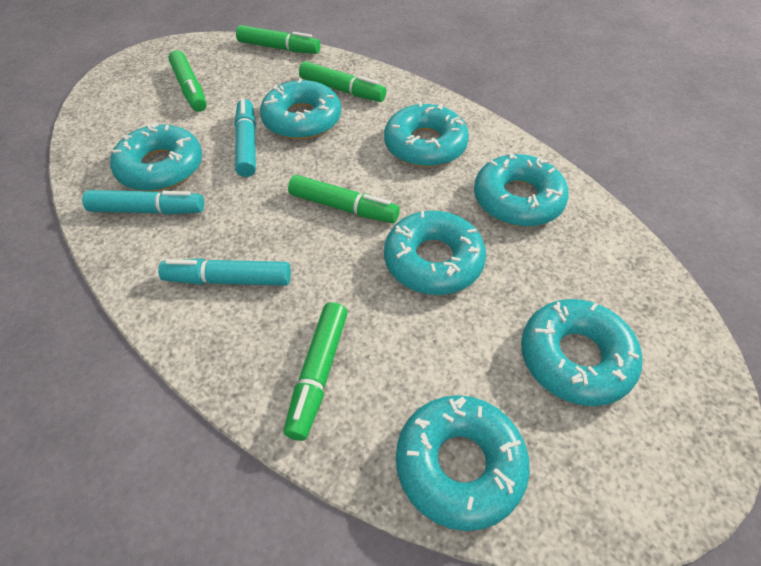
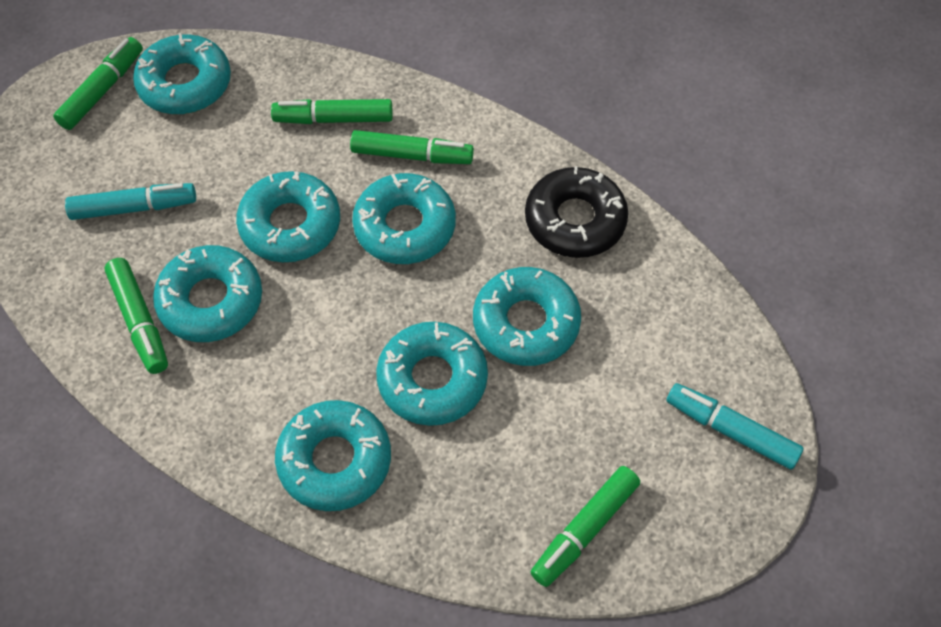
black donut: 0 -> 1
turquoise marker: 3 -> 2

